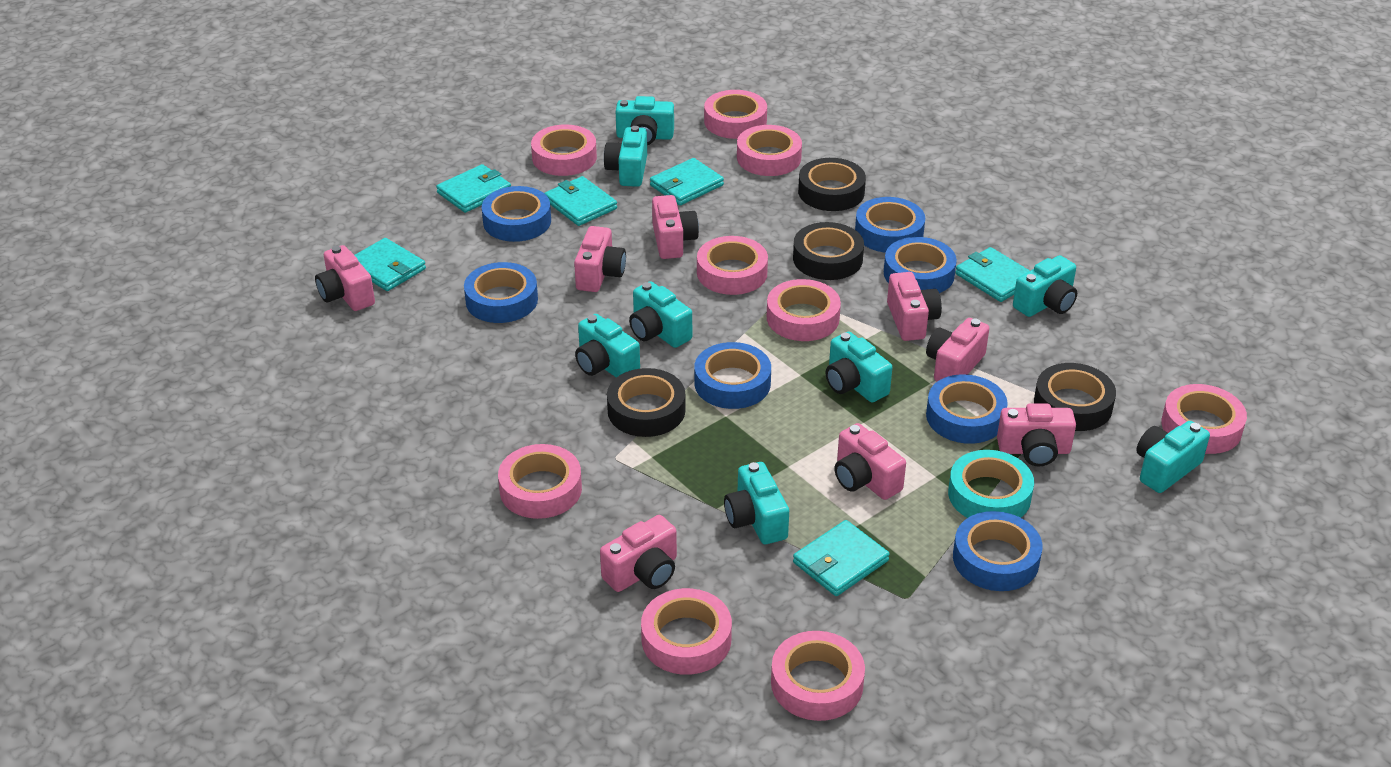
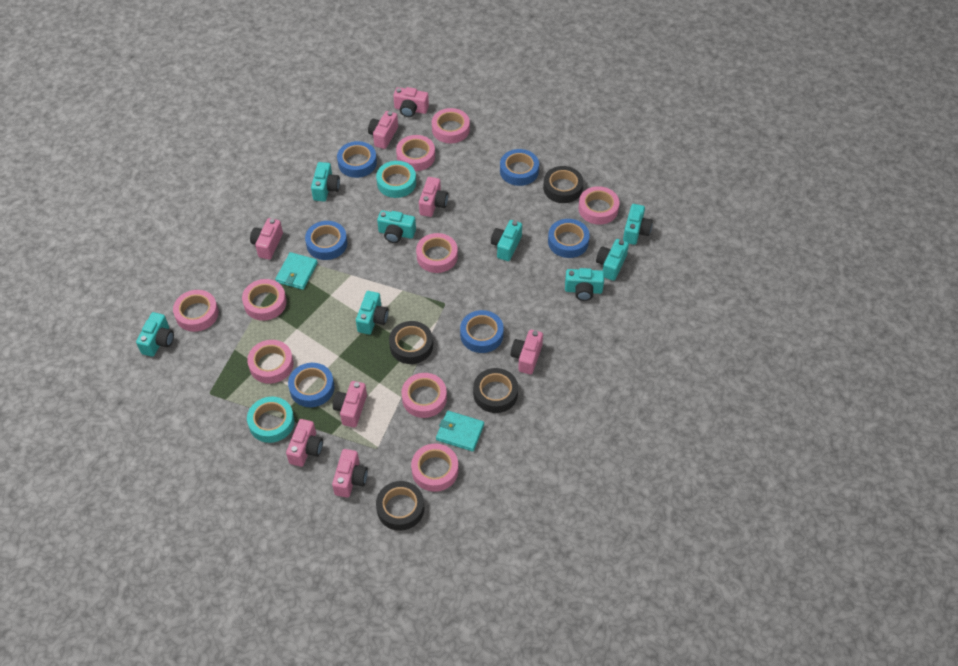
blue tape: 7 -> 6
turquoise tape: 1 -> 2
turquoise wallet: 6 -> 2

